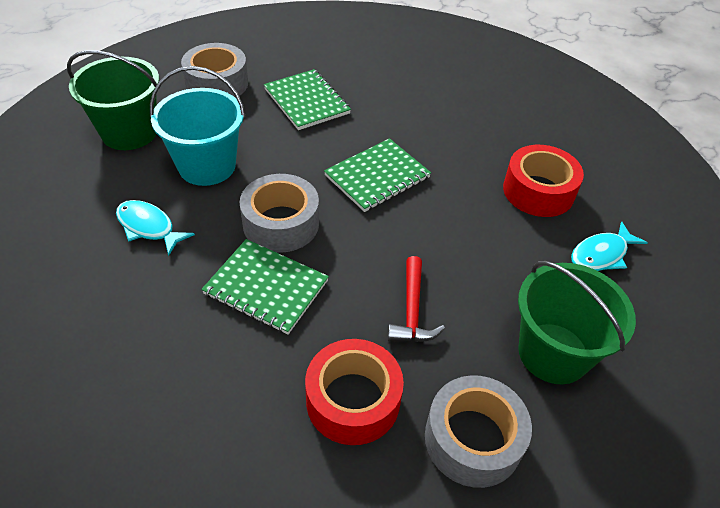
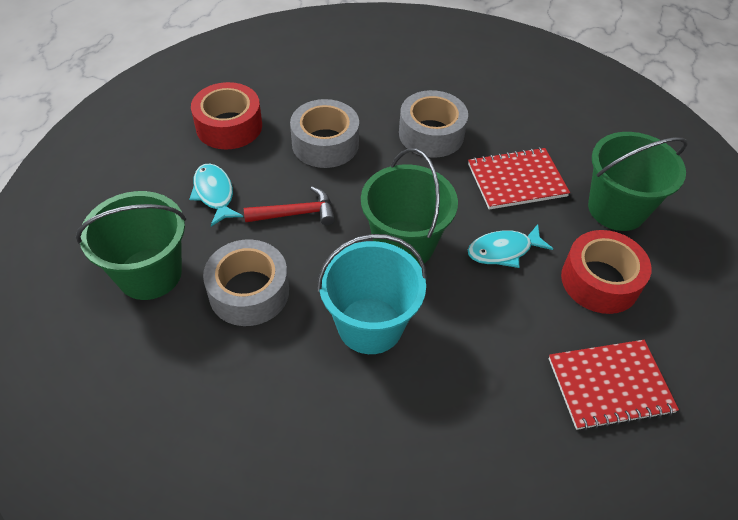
green bucket: 2 -> 3
green notebook: 3 -> 0
red notebook: 0 -> 2

